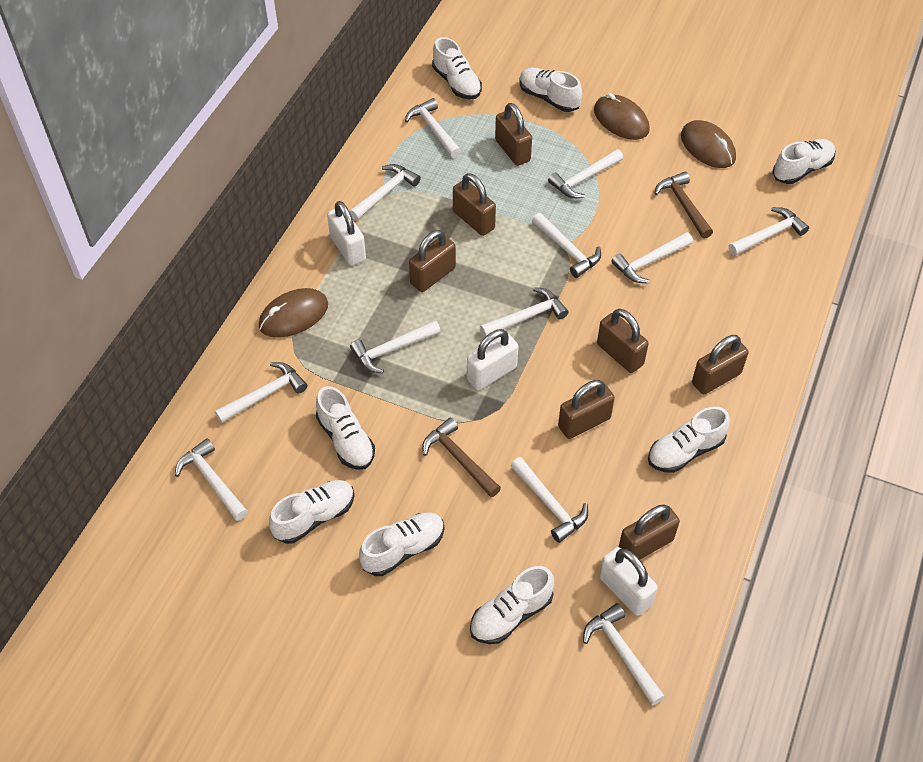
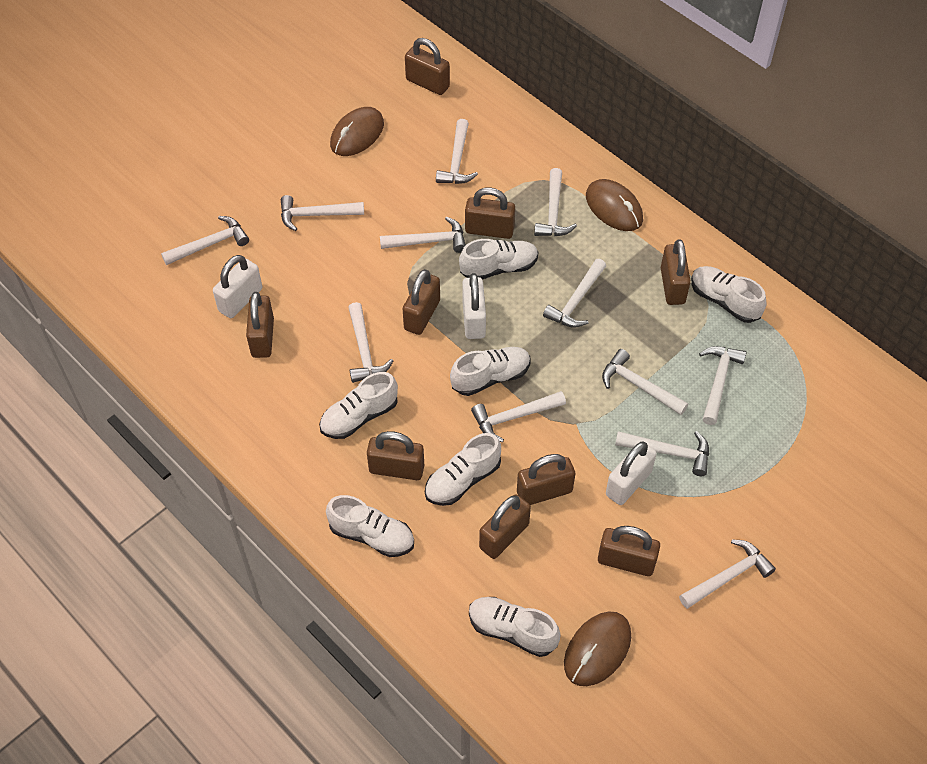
brown hammer: 2 -> 0
brown padlock: 7 -> 9
white shoe: 8 -> 7

